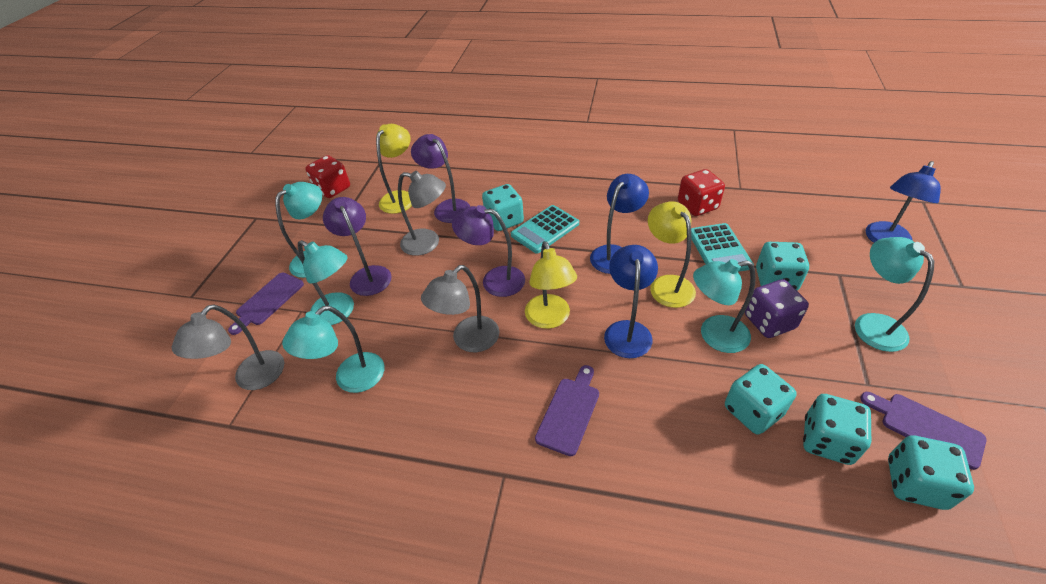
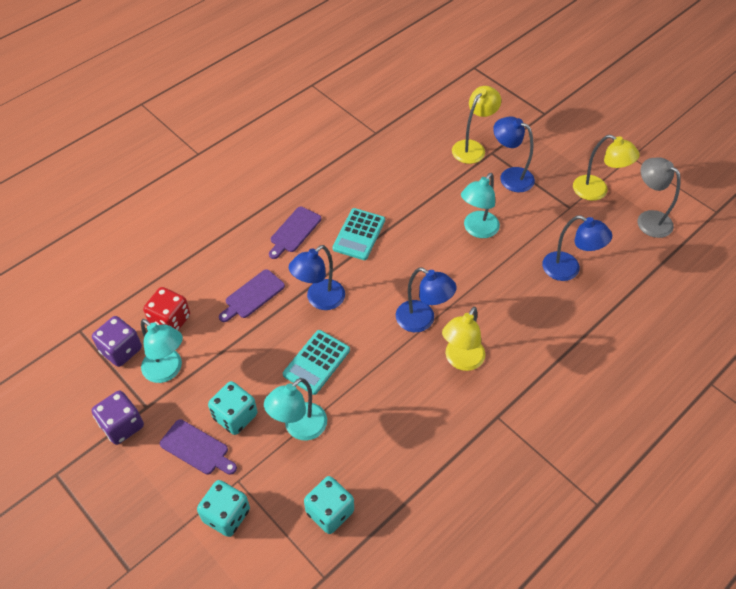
blue lamp: 3 -> 4
grey lamp: 3 -> 1
purple dice: 1 -> 2
purple lamp: 3 -> 0
red dice: 2 -> 1
turquoise dice: 5 -> 3
turquoise lamp: 5 -> 3

